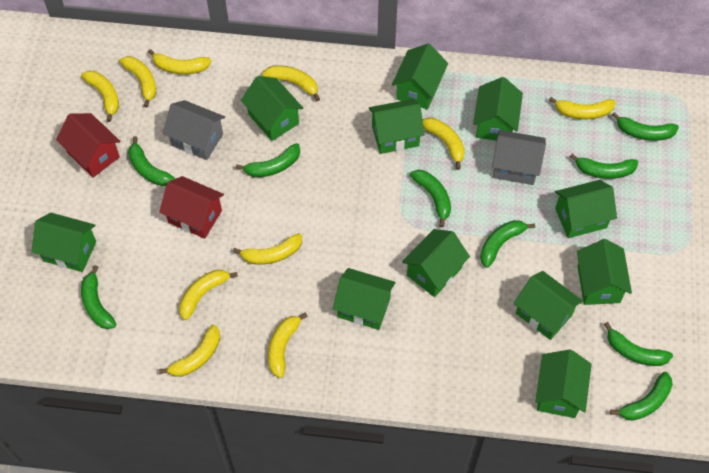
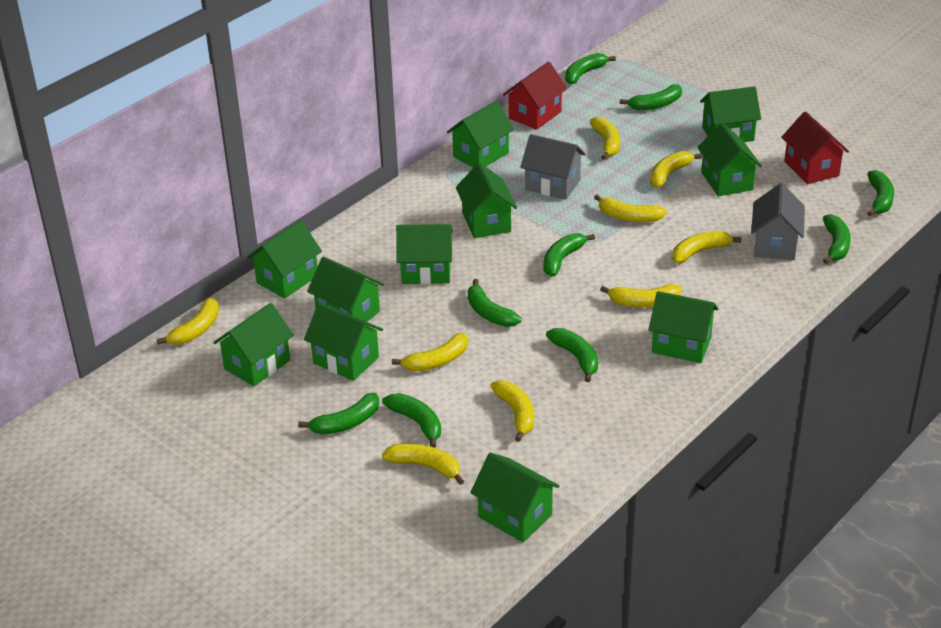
yellow banana: 10 -> 9

